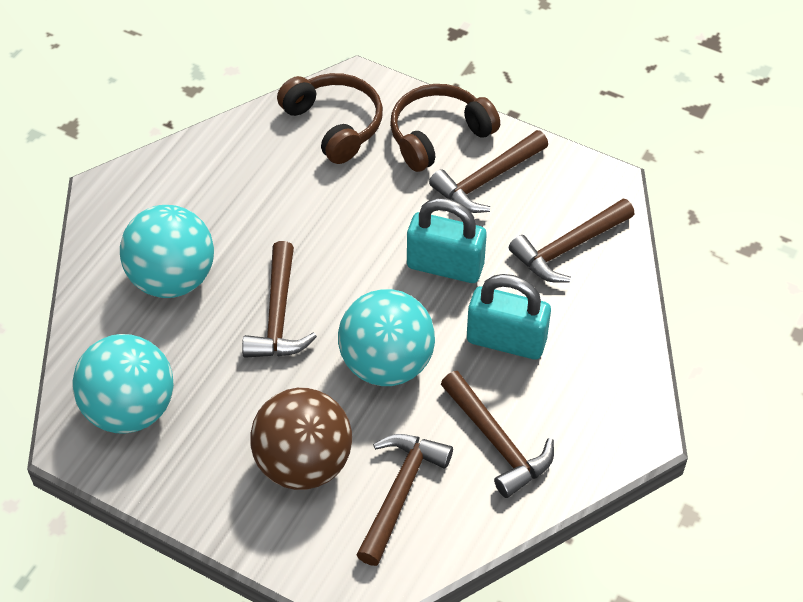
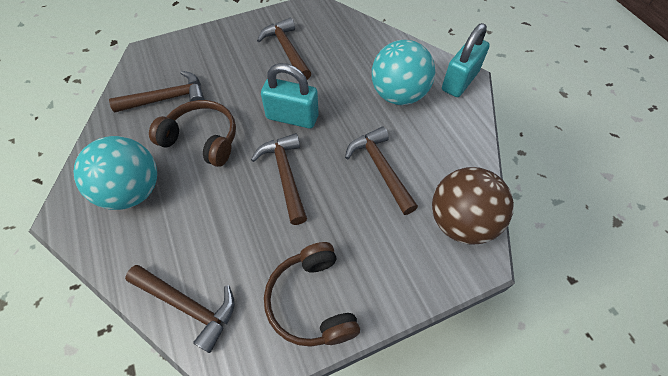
turquoise ball: 3 -> 2

